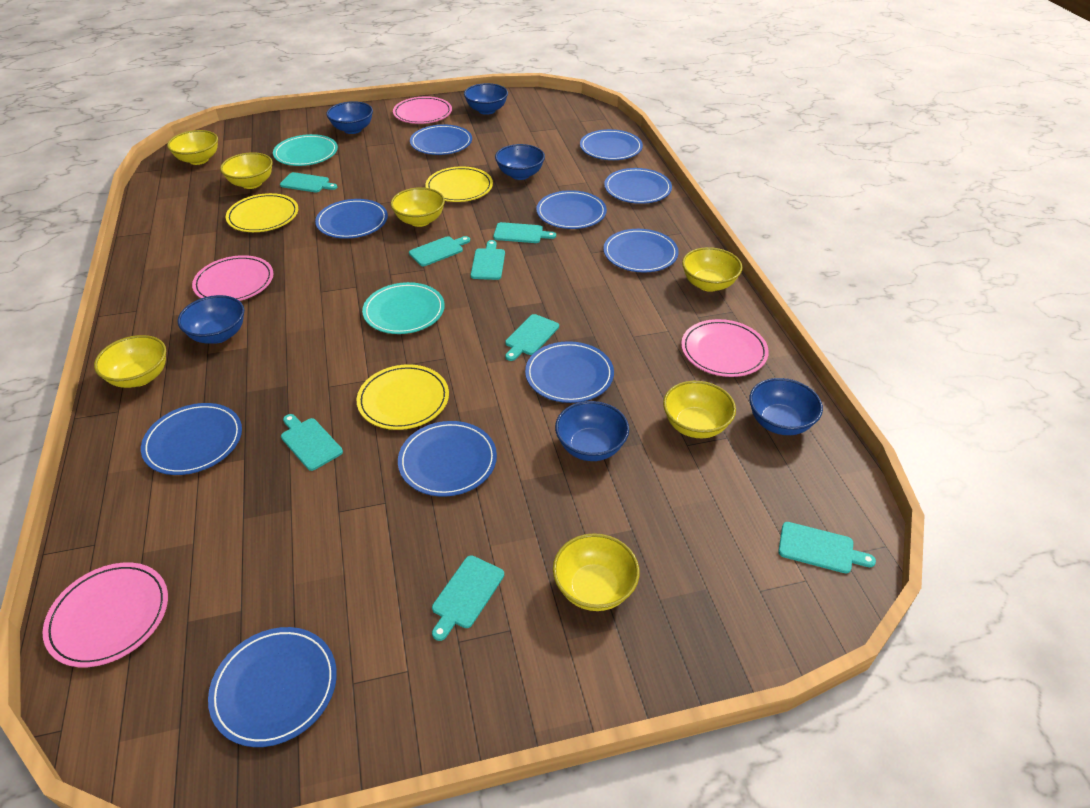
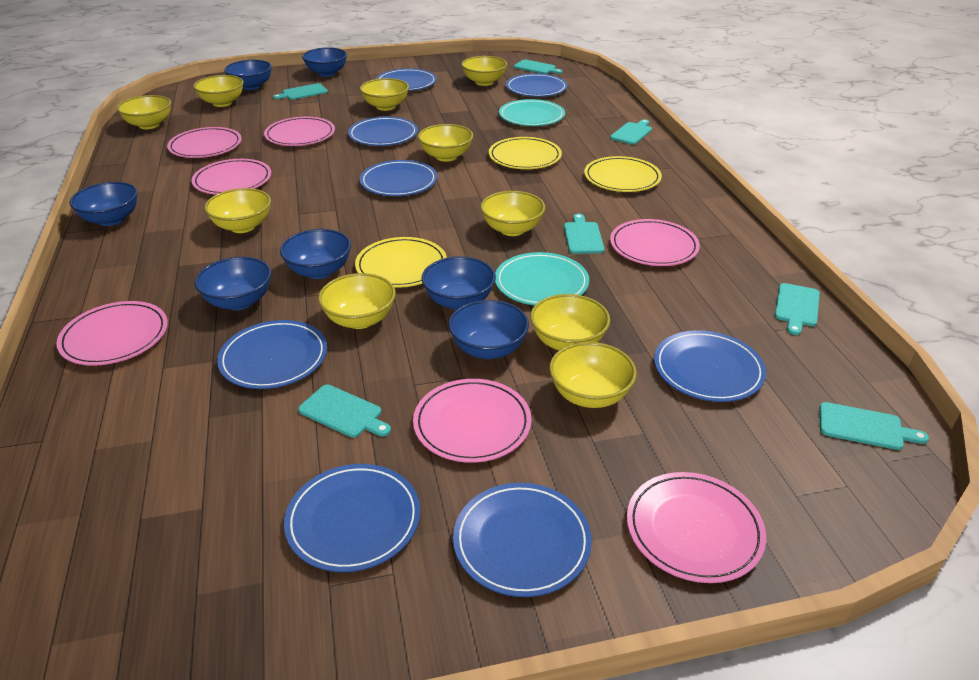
blue bowl: 6 -> 7
blue plate: 10 -> 8
pink plate: 4 -> 7
turquoise cutting board: 8 -> 7
yellow bowl: 7 -> 10

